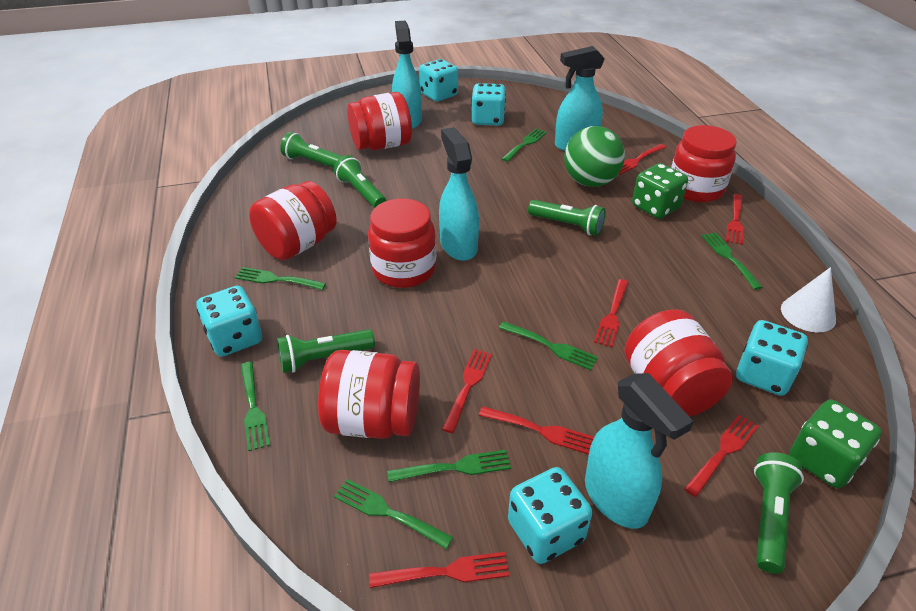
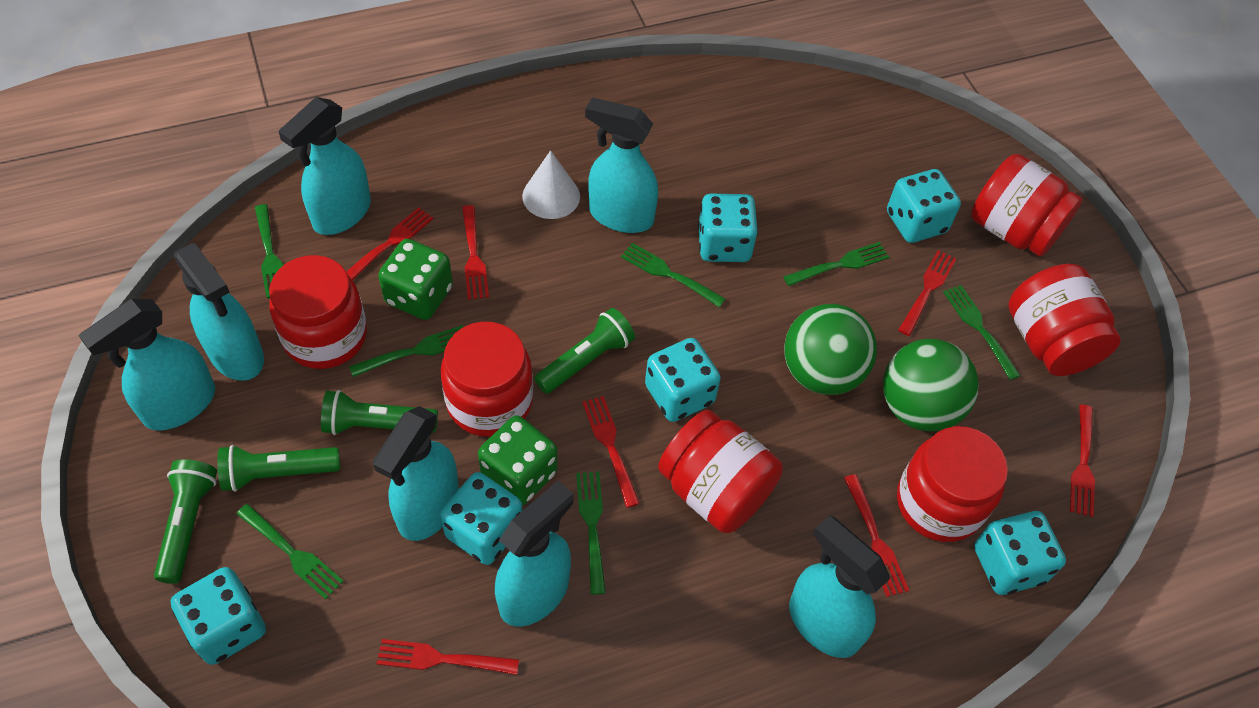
green ball: 1 -> 2
green flashlight: 5 -> 4
turquoise dice: 5 -> 6
turquoise spray bottle: 4 -> 7

